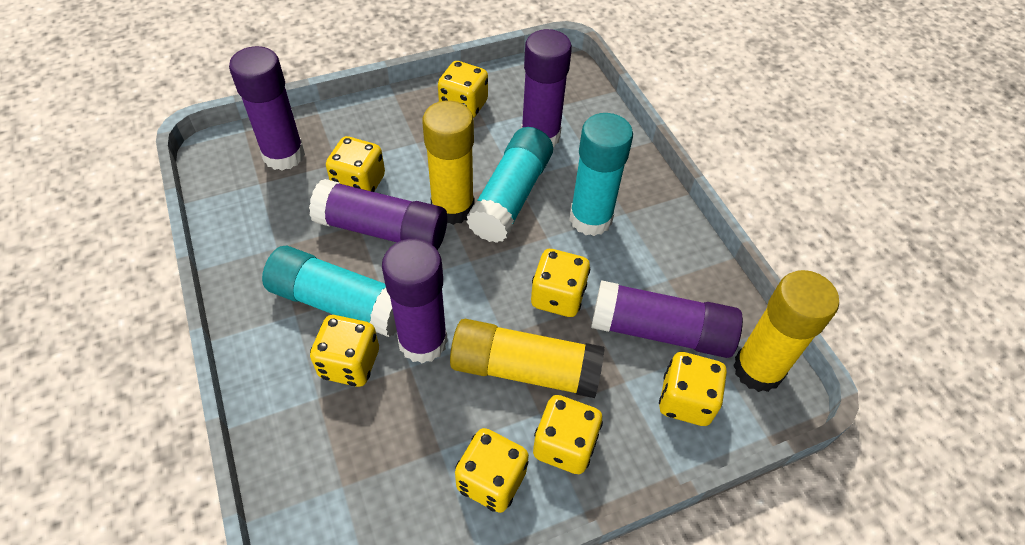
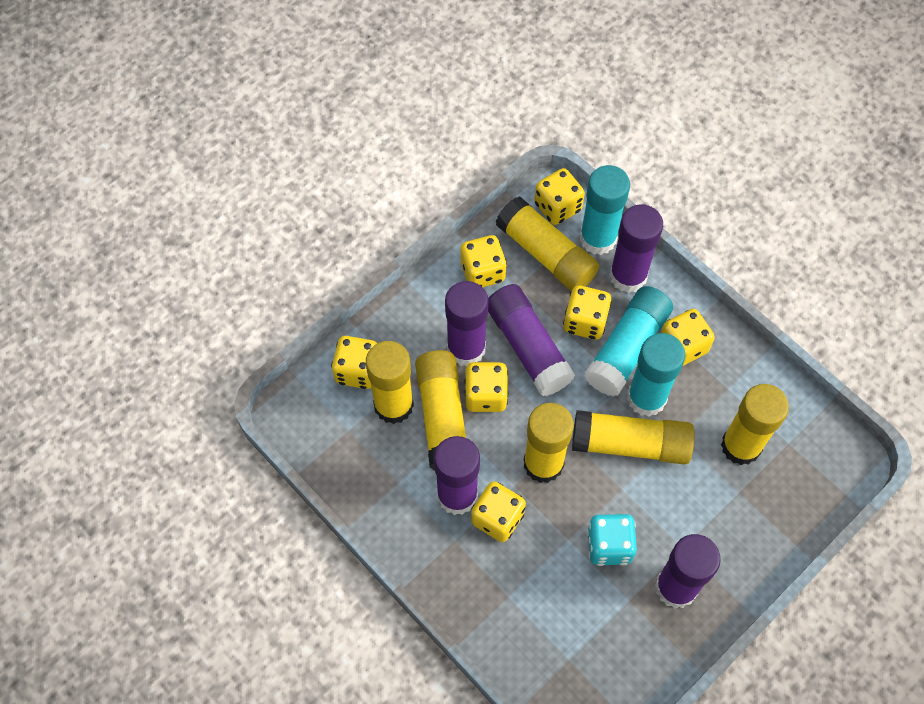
turquoise dice: 0 -> 1
yellow glue stick: 3 -> 6

